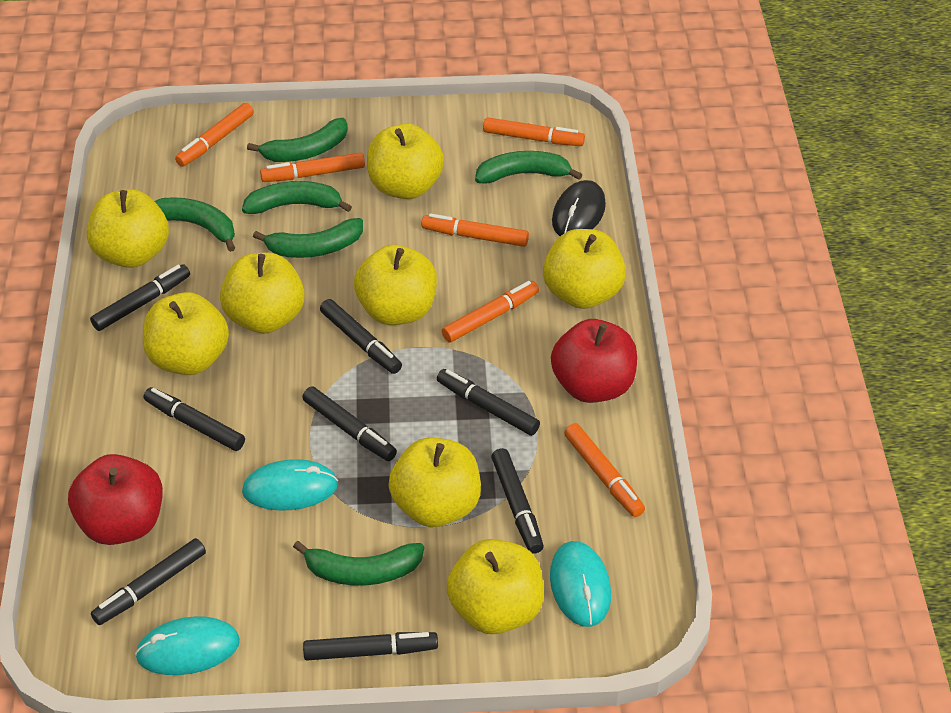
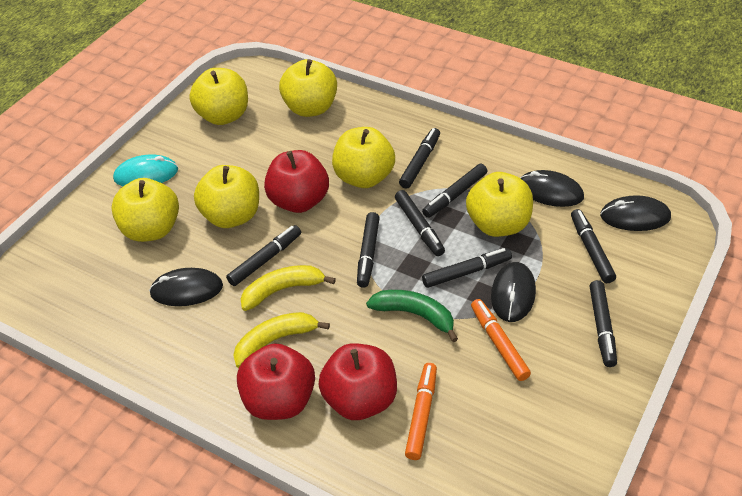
black mouse: 1 -> 4
green banana: 6 -> 1
orange marker: 6 -> 2
red apple: 2 -> 3
turquoise mouse: 3 -> 1
yellow apple: 8 -> 6
yellow banana: 0 -> 2

